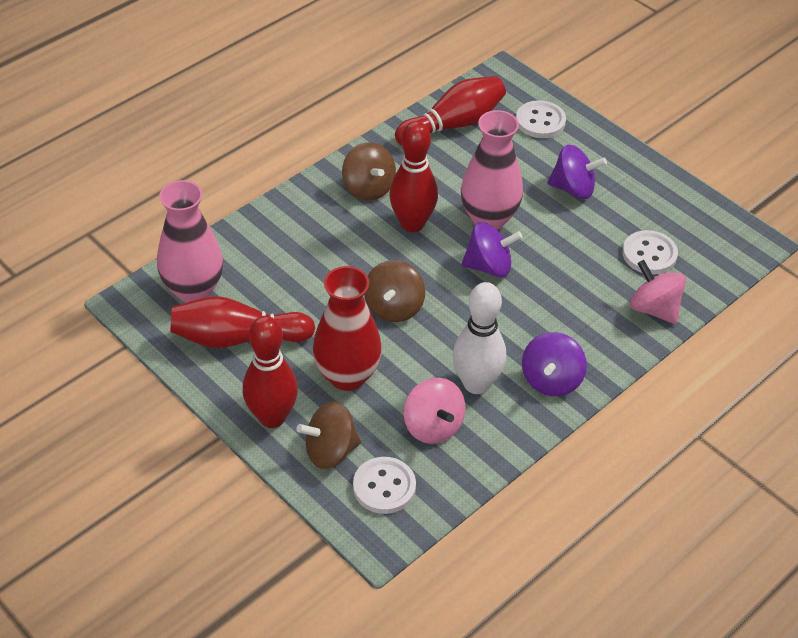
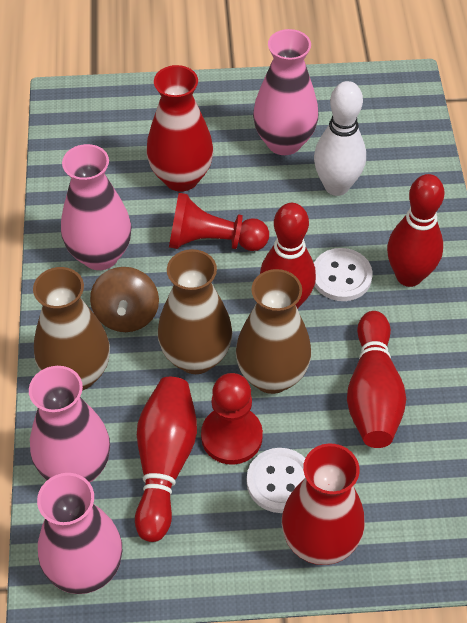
brown spinning top: 3 -> 1
brown vase: 0 -> 3
pink spinning top: 2 -> 0
pink vase: 2 -> 4
purple spinning top: 3 -> 0
red pawn: 0 -> 2
red vase: 1 -> 2
white button: 3 -> 2

